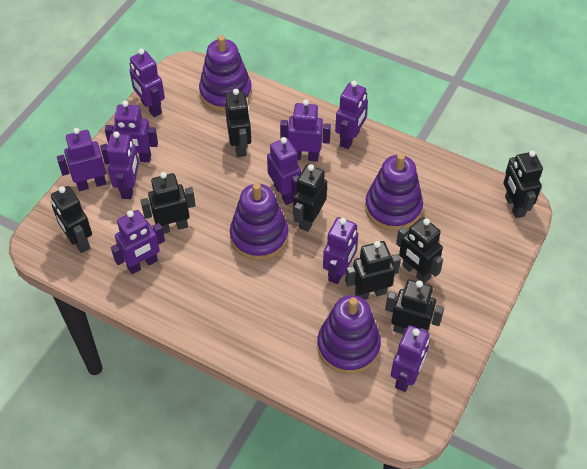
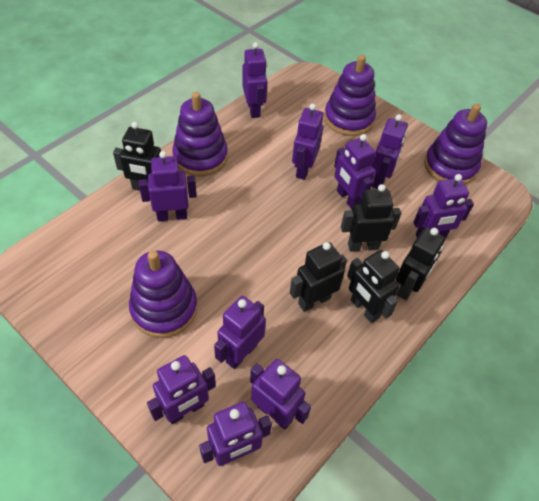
black robot: 8 -> 5

